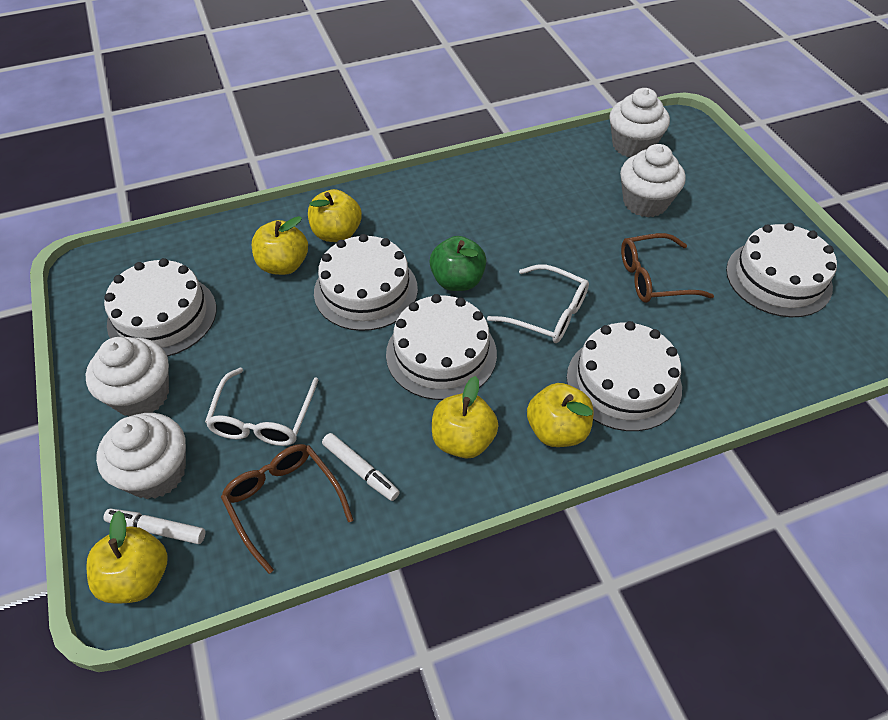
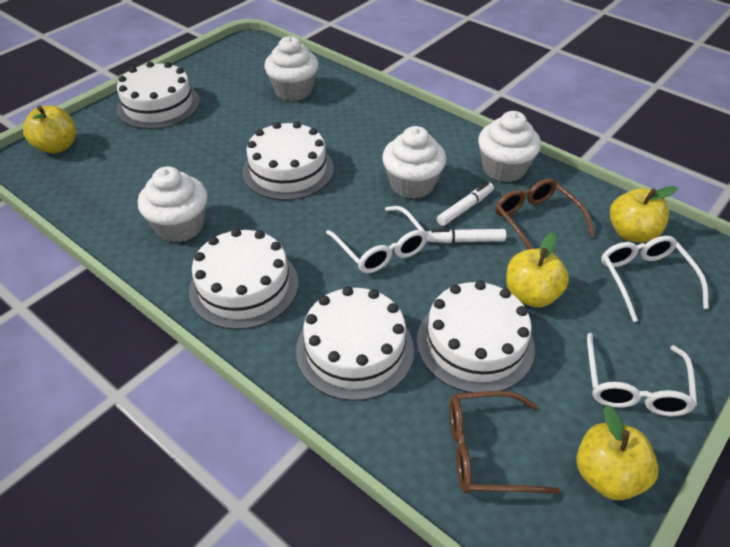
green apple: 1 -> 0
white glasses: 2 -> 3
yellow apple: 5 -> 4

